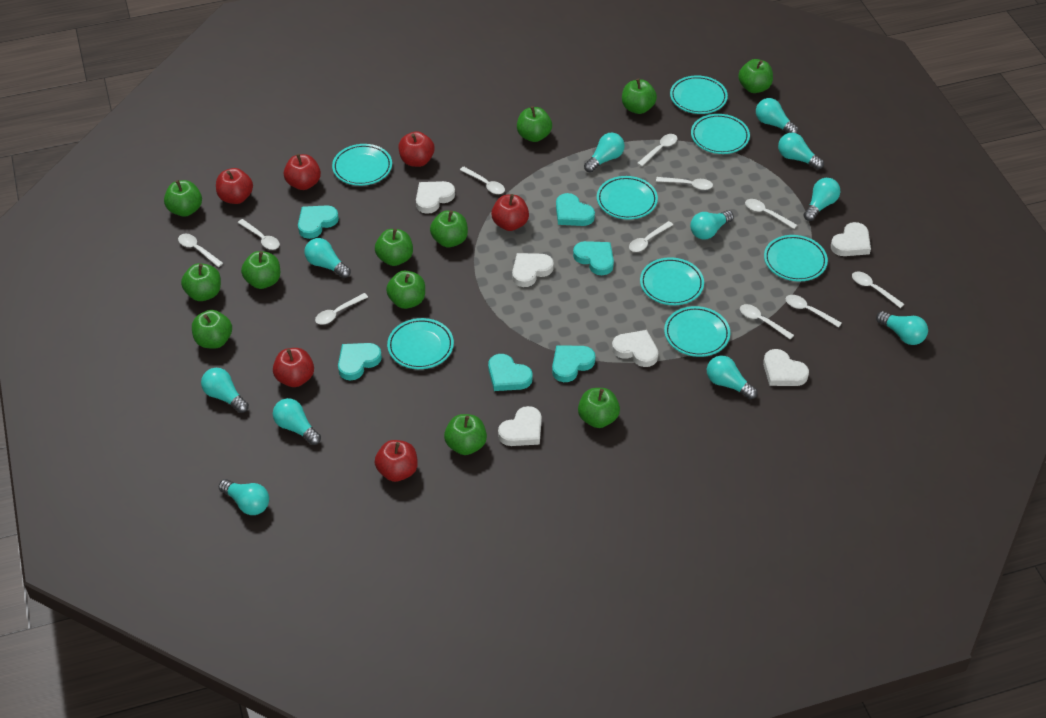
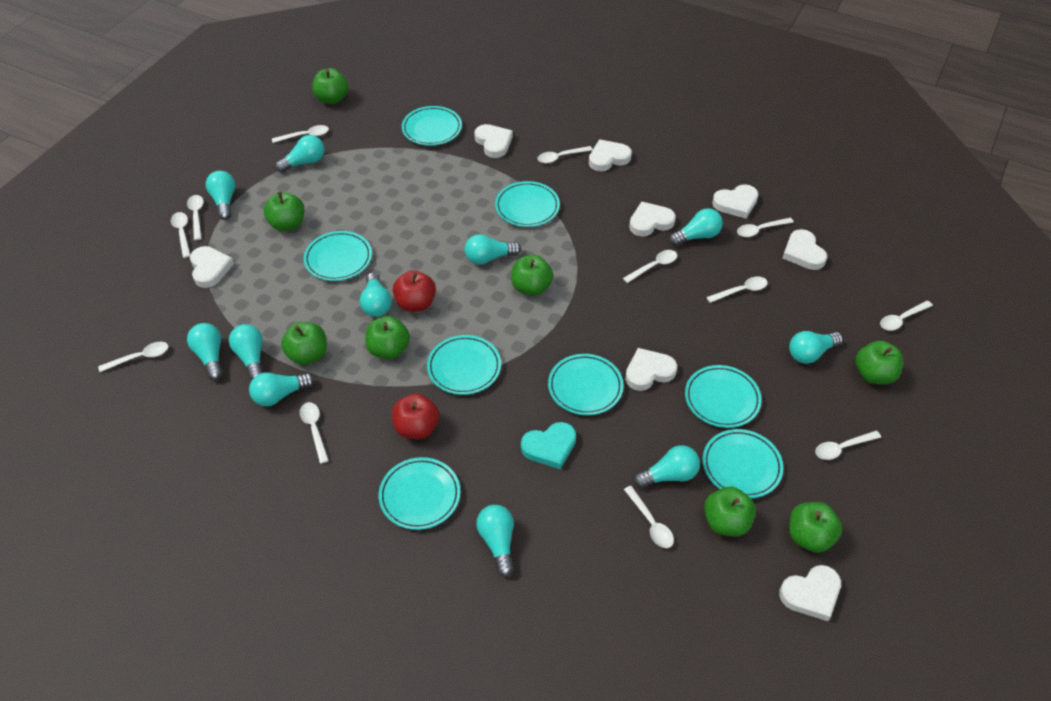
green apple: 12 -> 8
red apple: 6 -> 2
turquoise heart: 6 -> 1
white heart: 6 -> 8
white spoon: 11 -> 12

